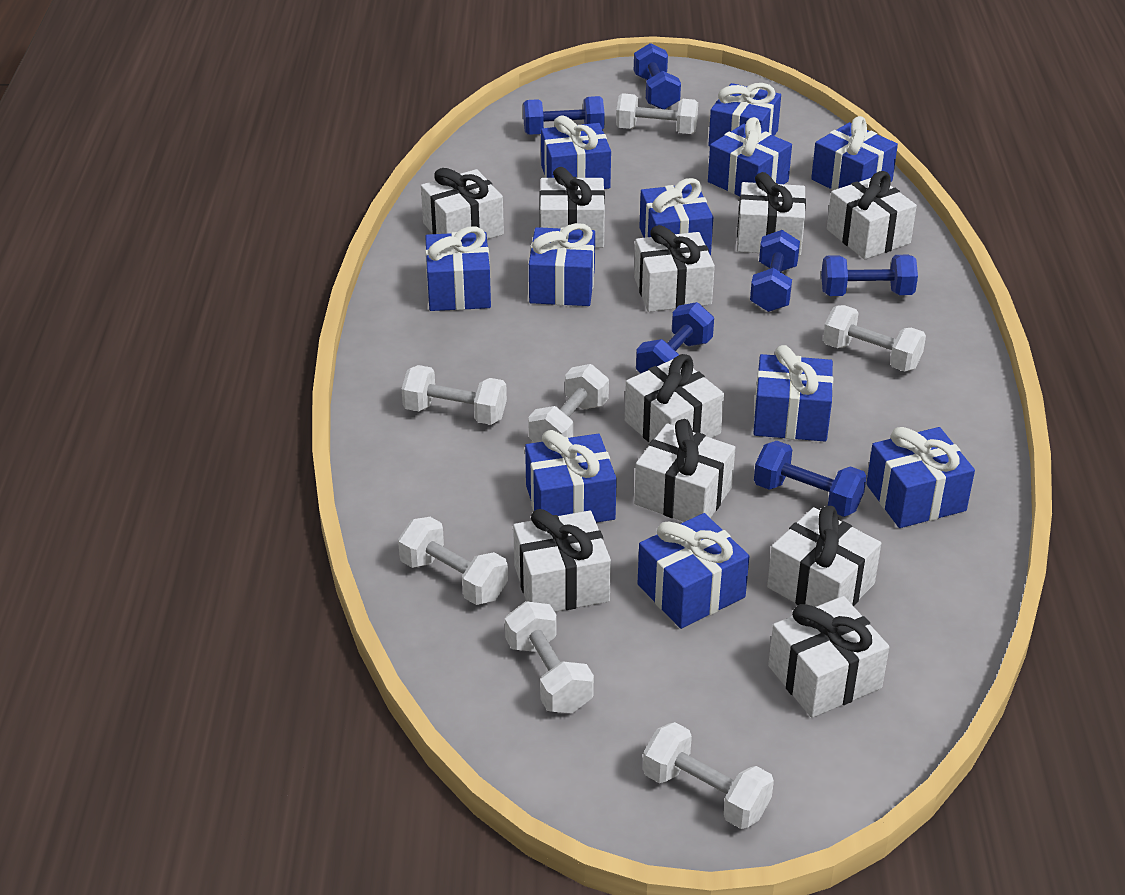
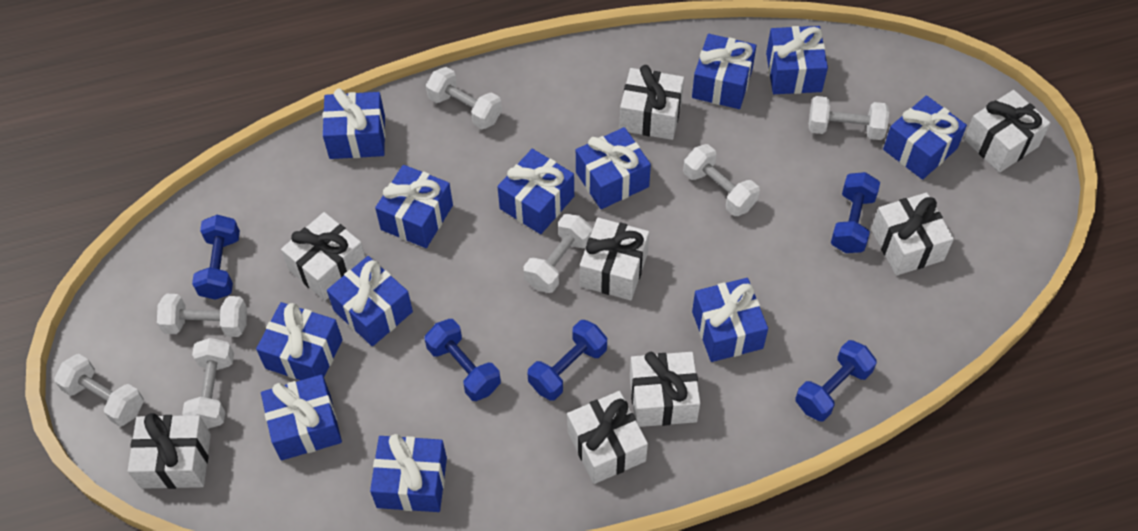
blue dumbbell: 6 -> 5
blue gift: 11 -> 12
white gift: 10 -> 8

